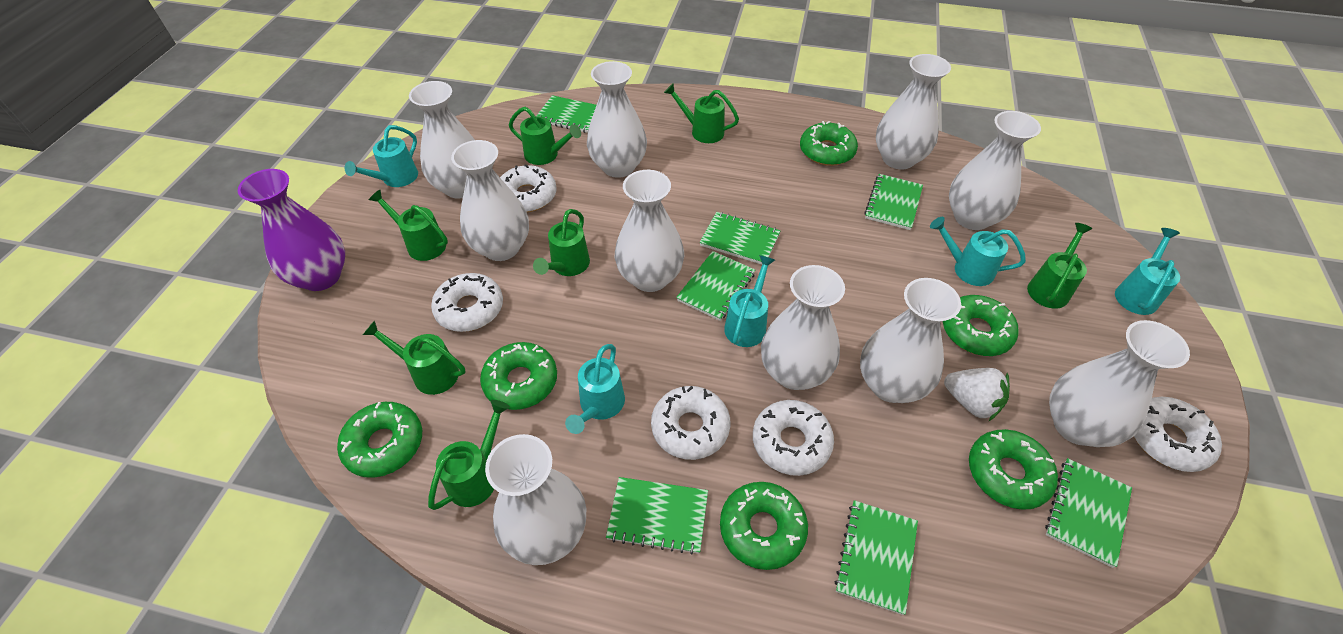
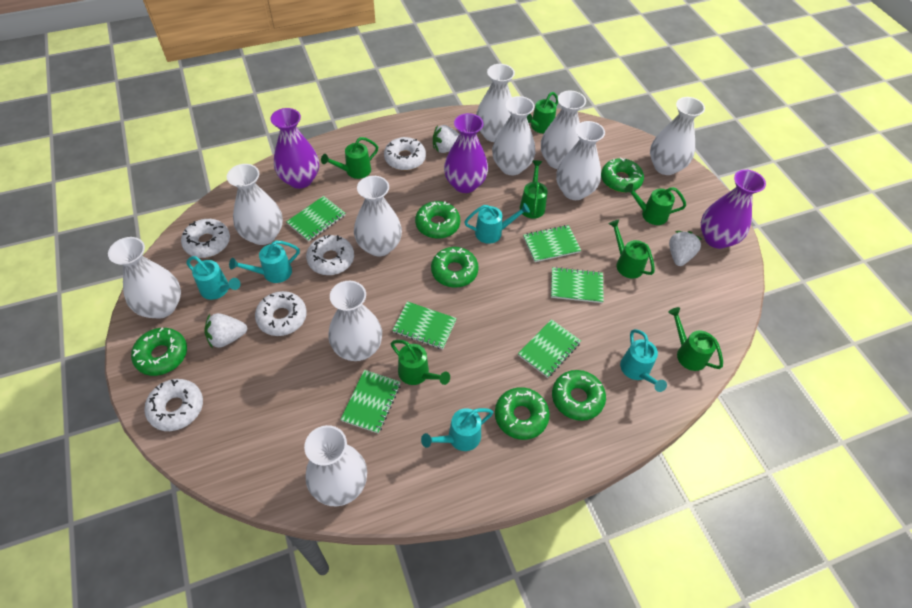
green notebook: 7 -> 6
purple vase: 1 -> 3
white strawberry: 1 -> 3

